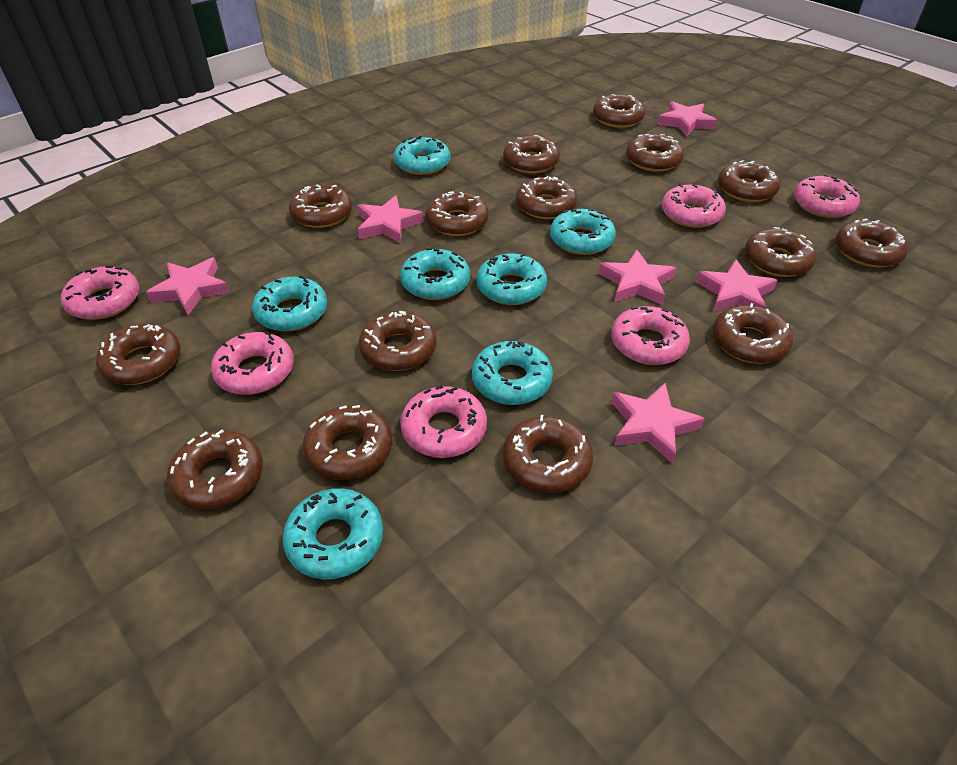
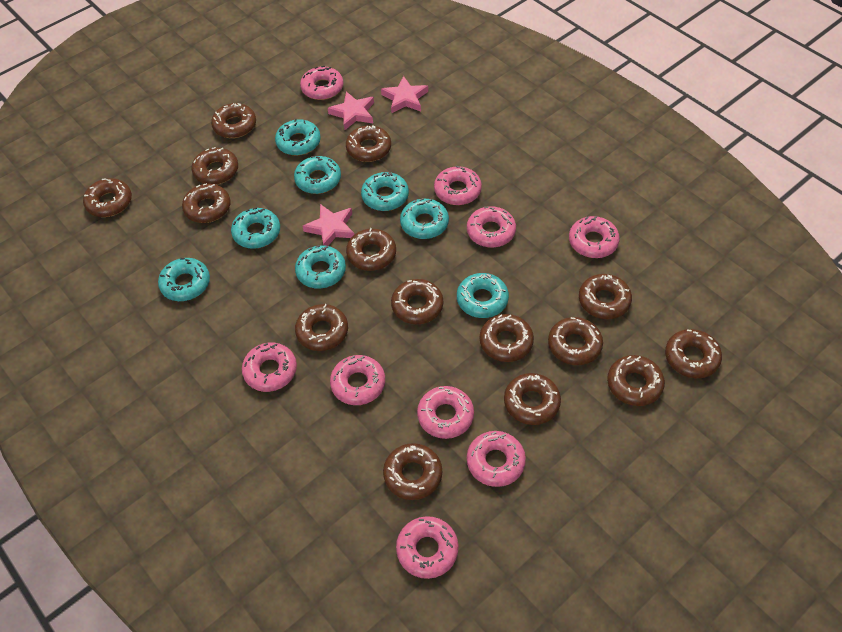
pink donut: 6 -> 9
pink star: 6 -> 3
turquoise donut: 7 -> 8

